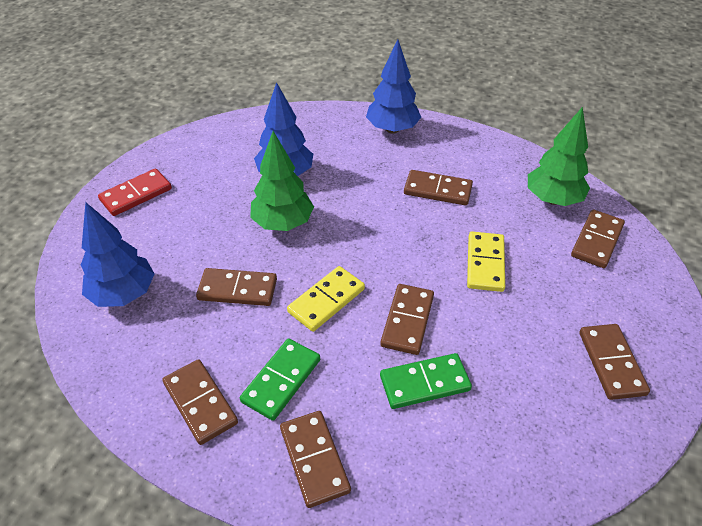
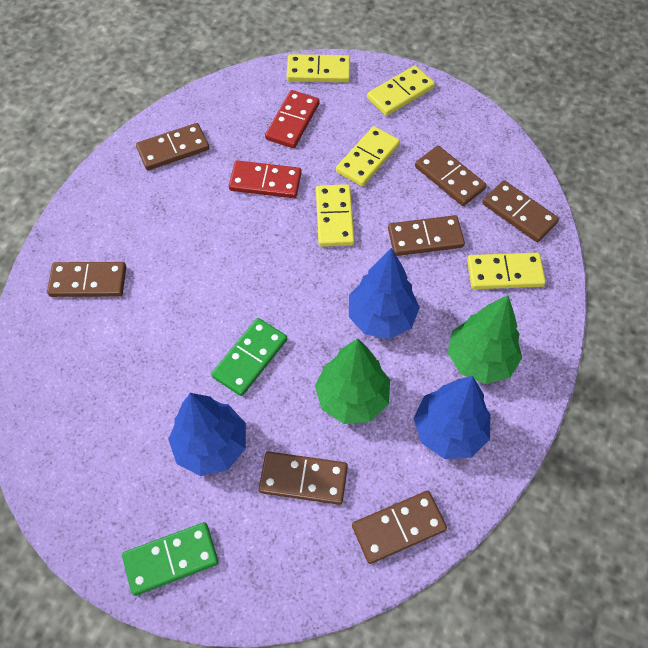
red domino: 1 -> 2
yellow domino: 2 -> 5

